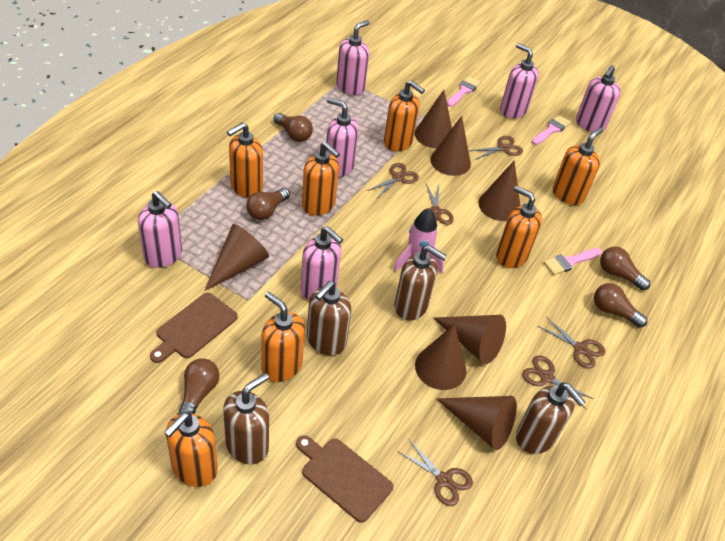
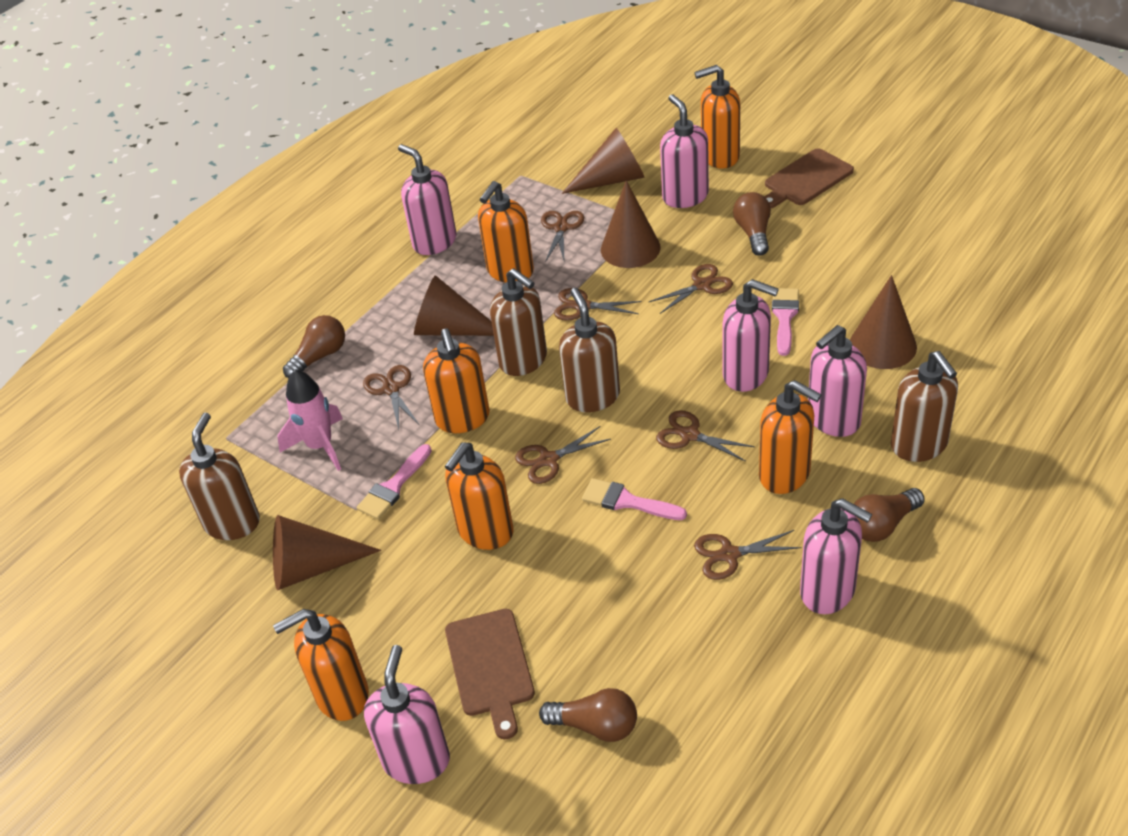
brown cone: 7 -> 5
brown light bulb: 5 -> 4
brown scissors: 6 -> 7
orange soap dispenser: 7 -> 6

